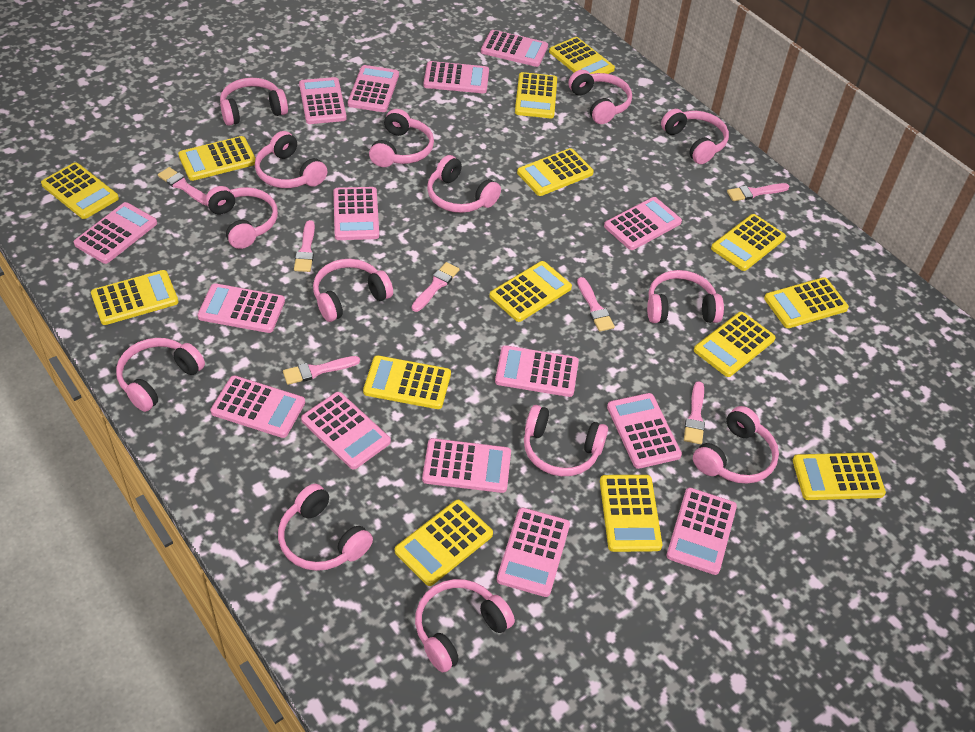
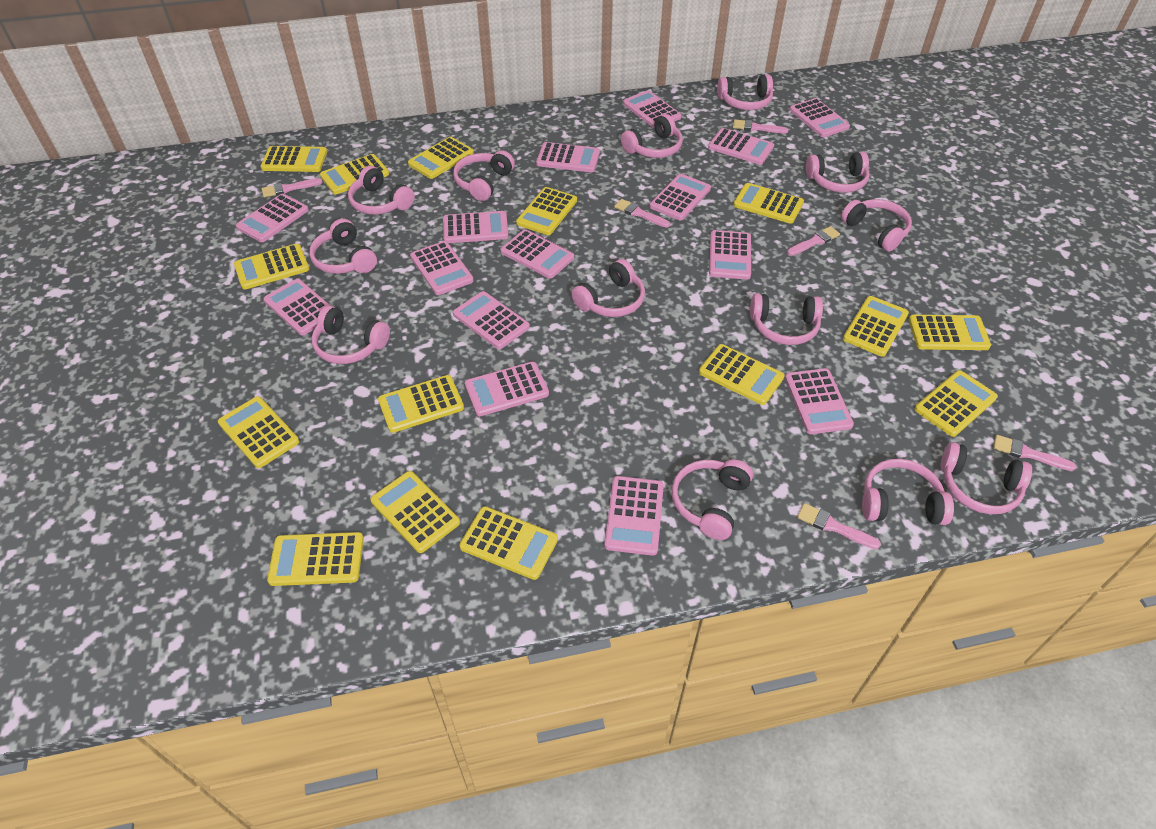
pink brush: 7 -> 6
pink headphones: 14 -> 13
yellow calculator: 14 -> 15

